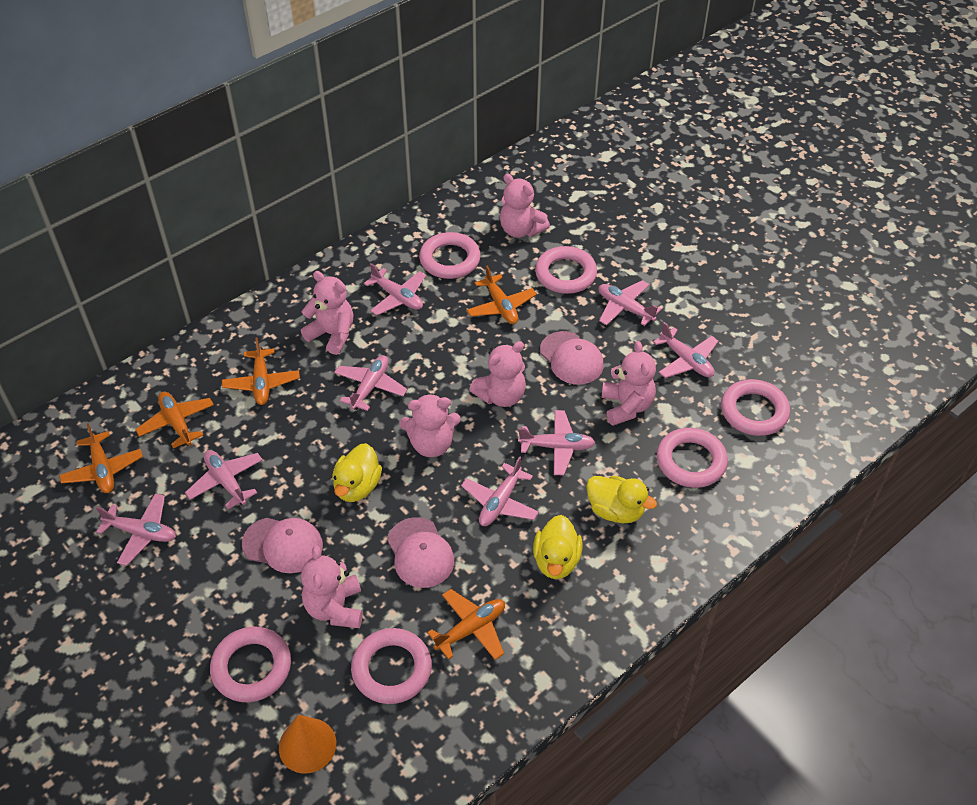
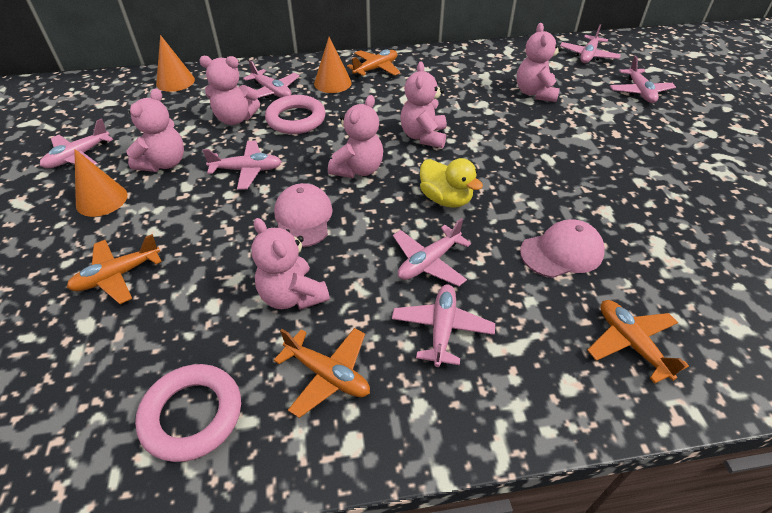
orange cone: 1 -> 3
orange plane: 5 -> 4
pink cap: 3 -> 2
pink plane: 8 -> 7
pink ring: 6 -> 2
yellow duck: 3 -> 1

